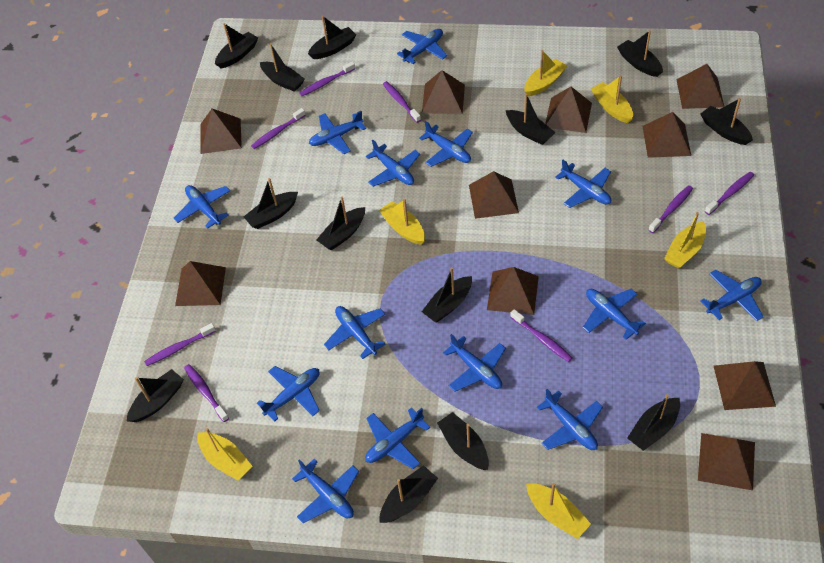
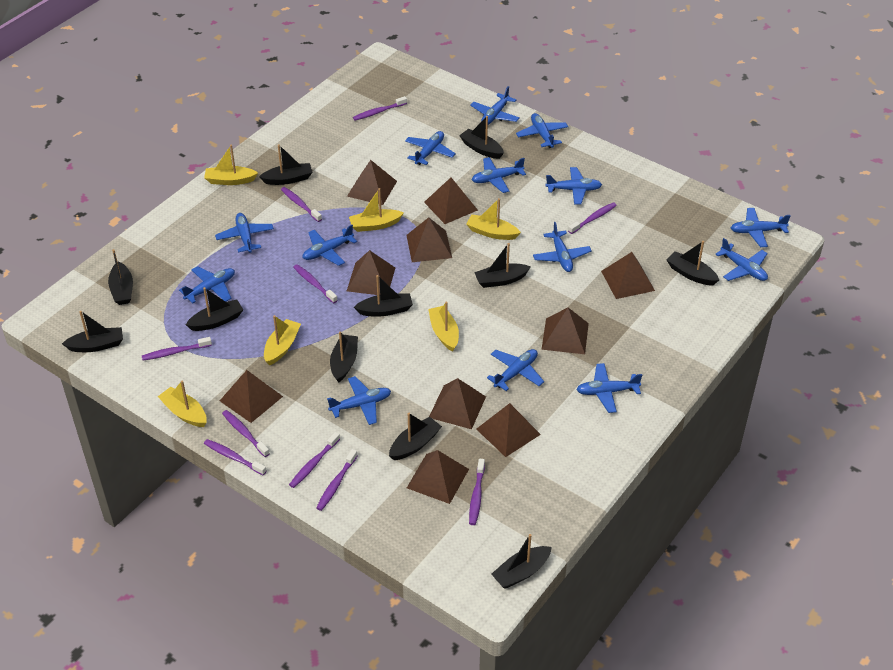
black boat: 13 -> 11
purple toothbrush: 8 -> 10

